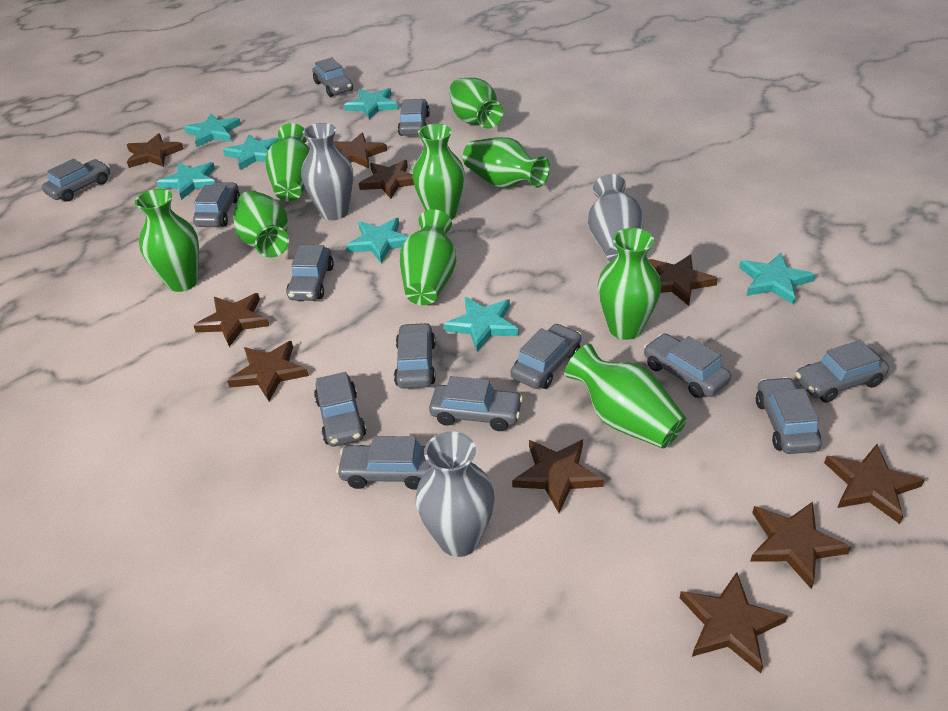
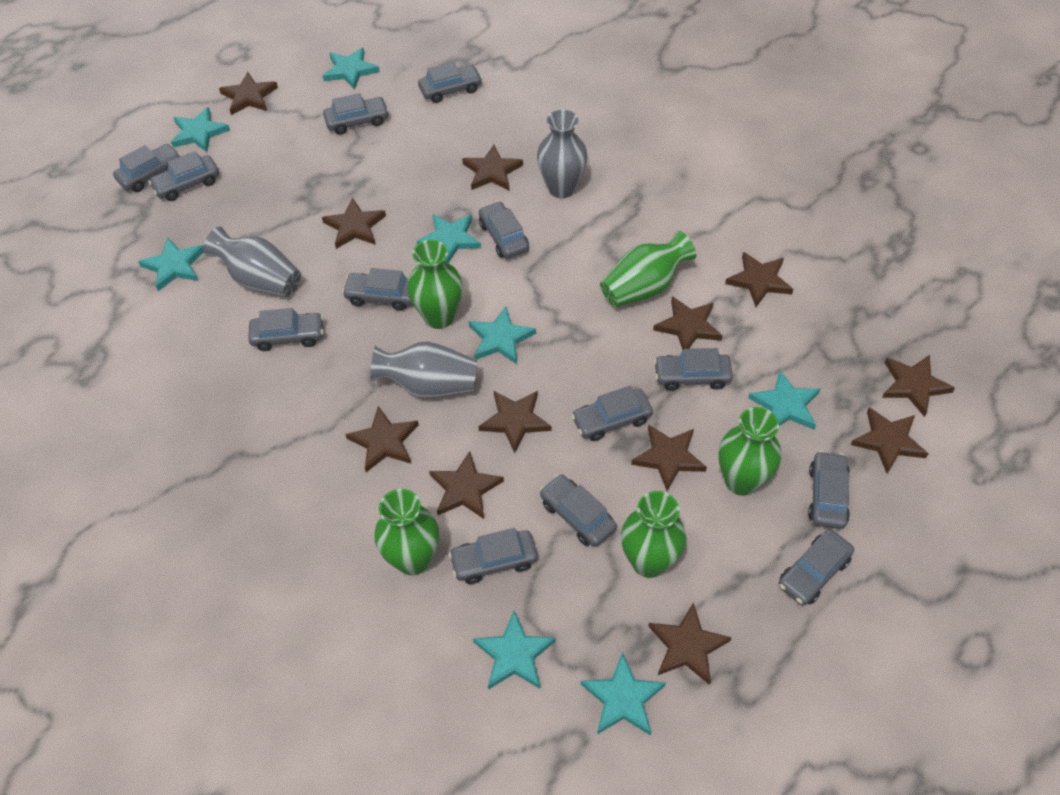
brown star: 10 -> 12
green vase: 9 -> 5
turquoise star: 7 -> 8

